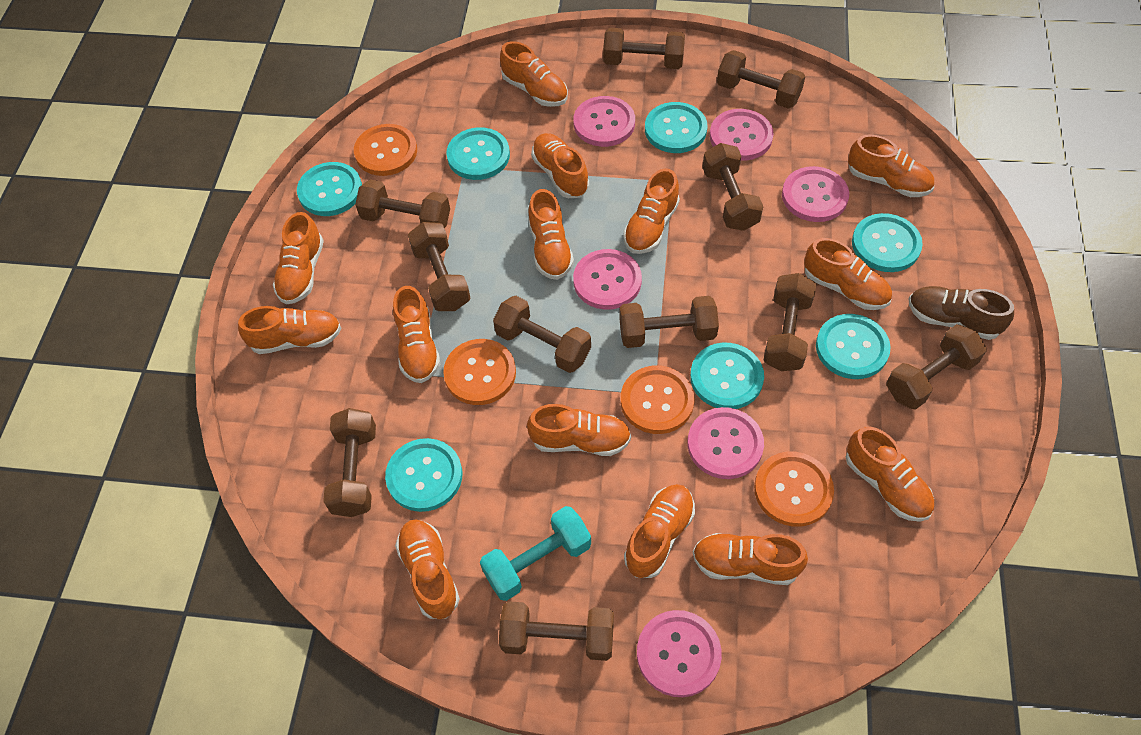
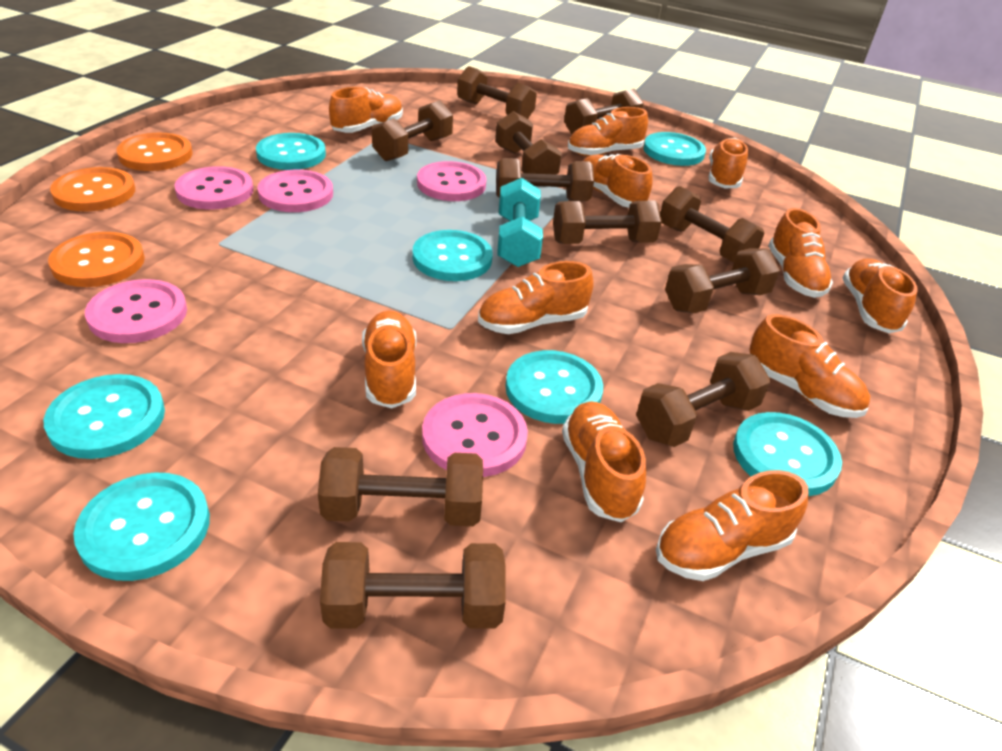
brown shoe: 1 -> 0
orange button: 4 -> 3
orange shoe: 14 -> 11
pink button: 6 -> 5

